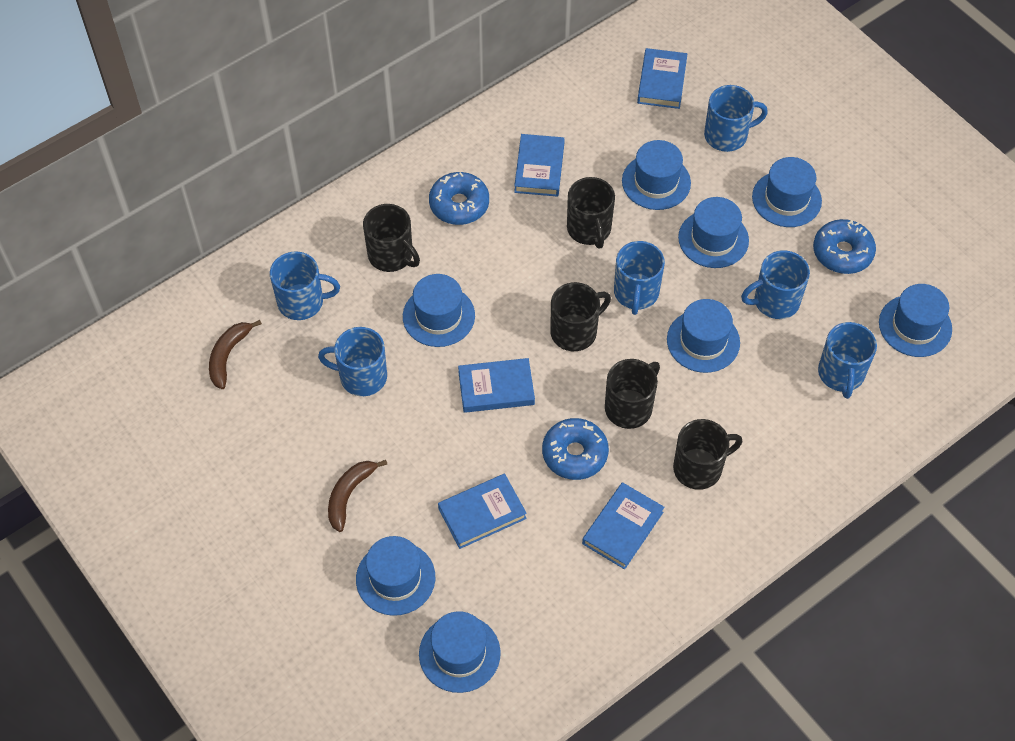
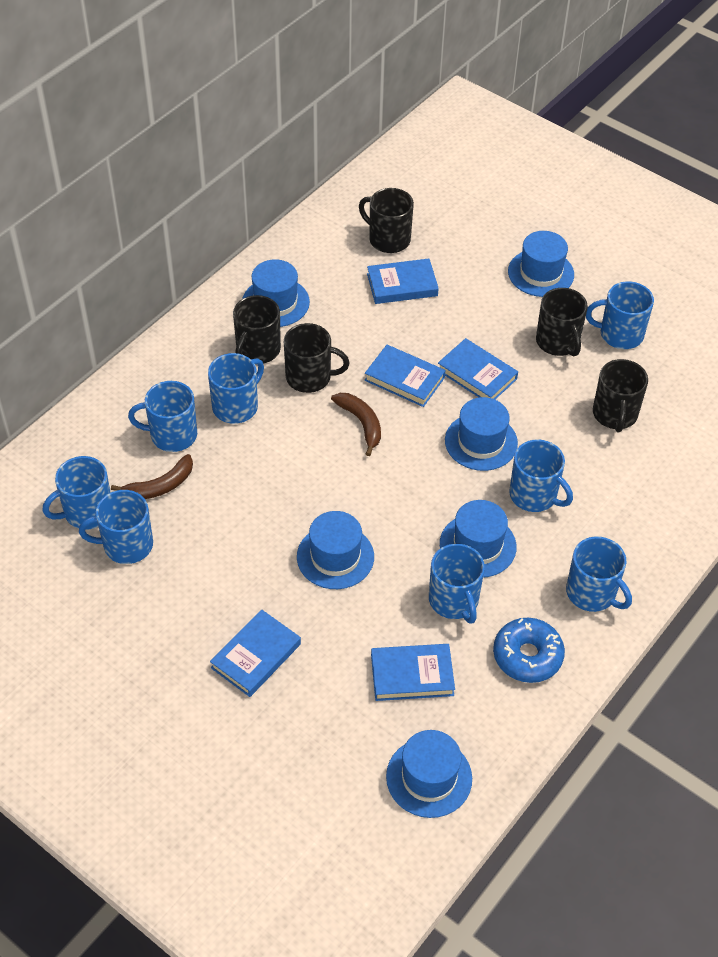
blue donut: 3 -> 1
blue hat: 8 -> 6
blue mug: 6 -> 8

